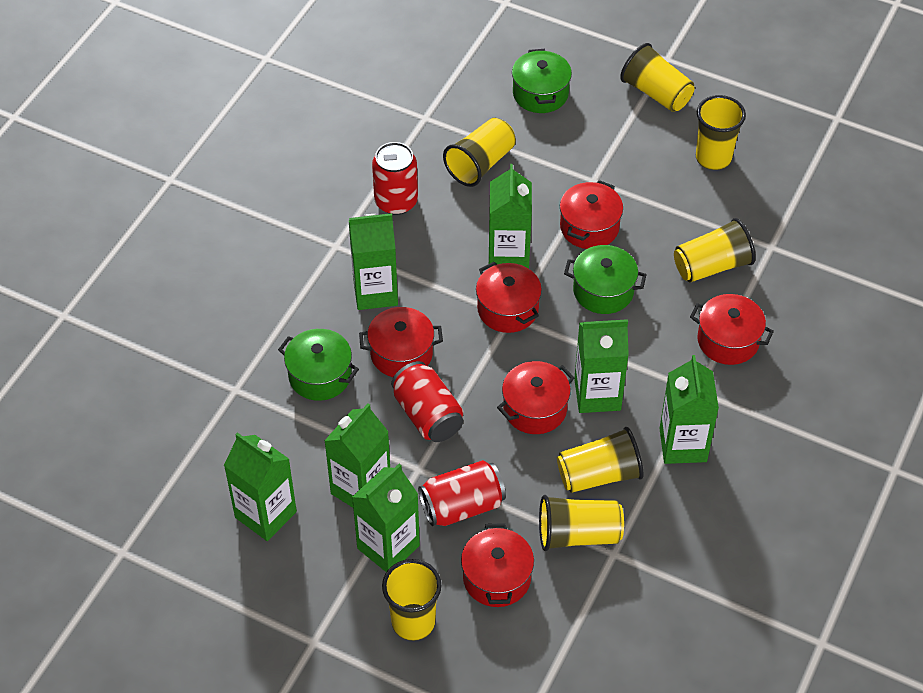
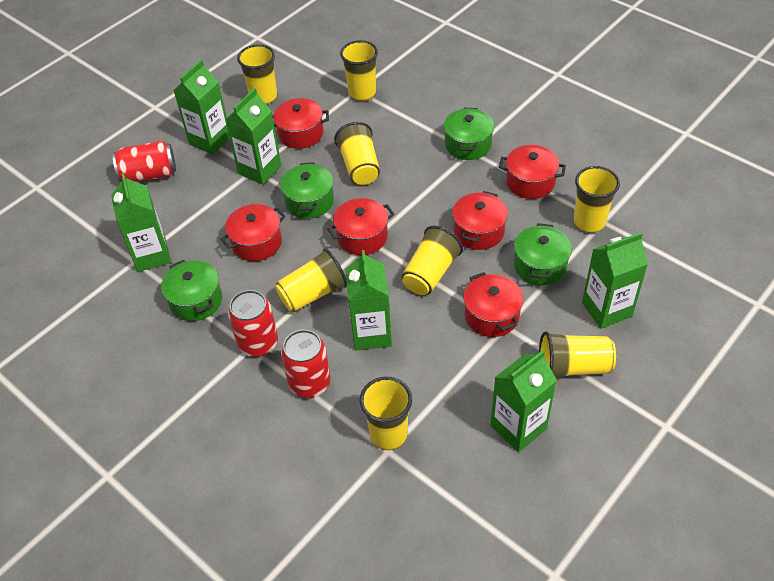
green carton: 7 -> 6
green pot: 3 -> 4
yellow cup: 7 -> 8

